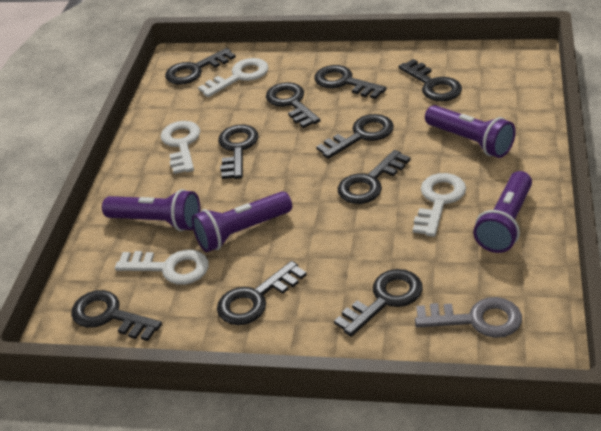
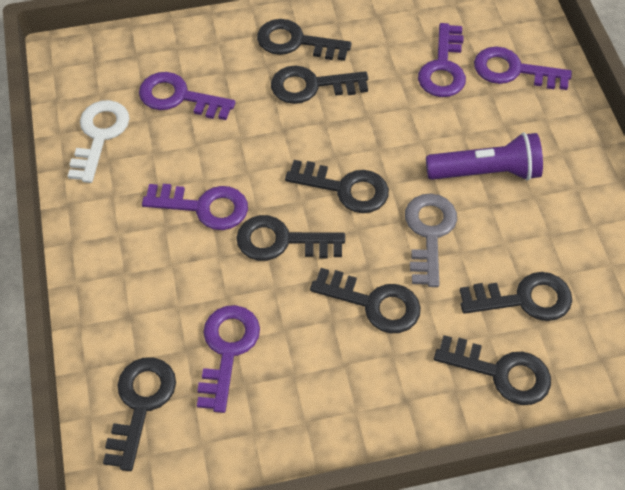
black key: 10 -> 8
purple flashlight: 4 -> 1
purple key: 0 -> 5
white key: 4 -> 1

